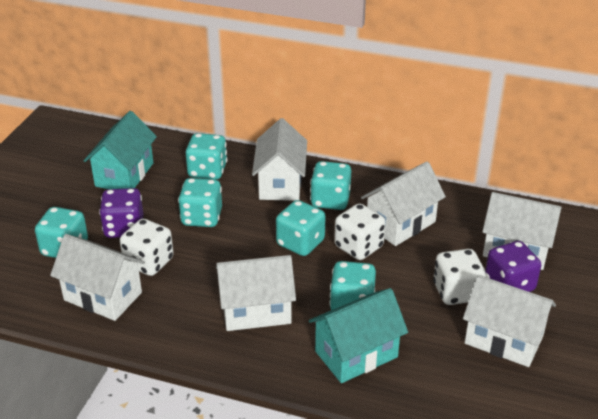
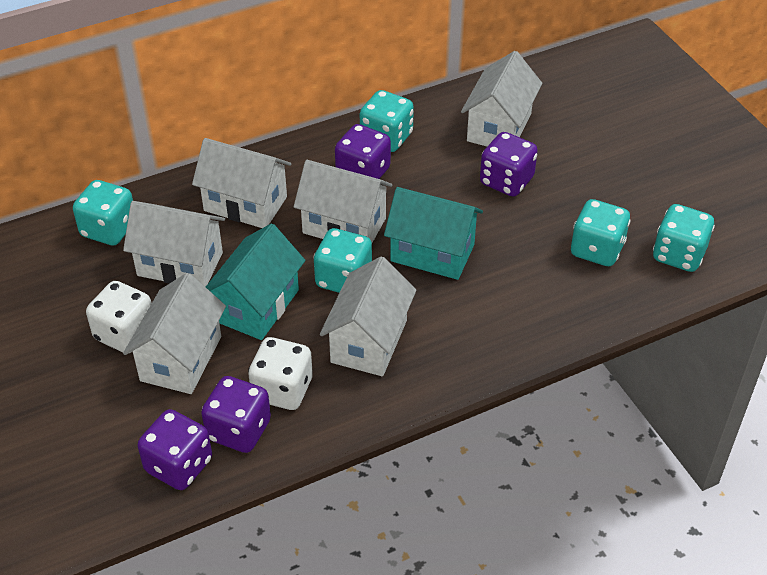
purple dice: 2 -> 4
turquoise dice: 6 -> 5
white dice: 3 -> 2

